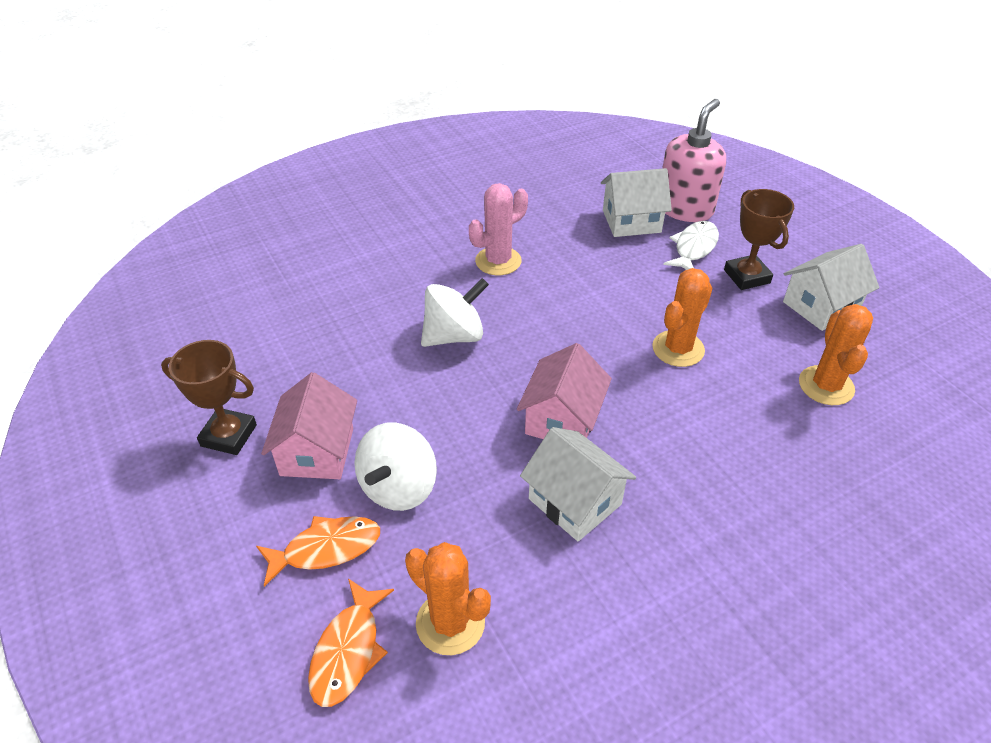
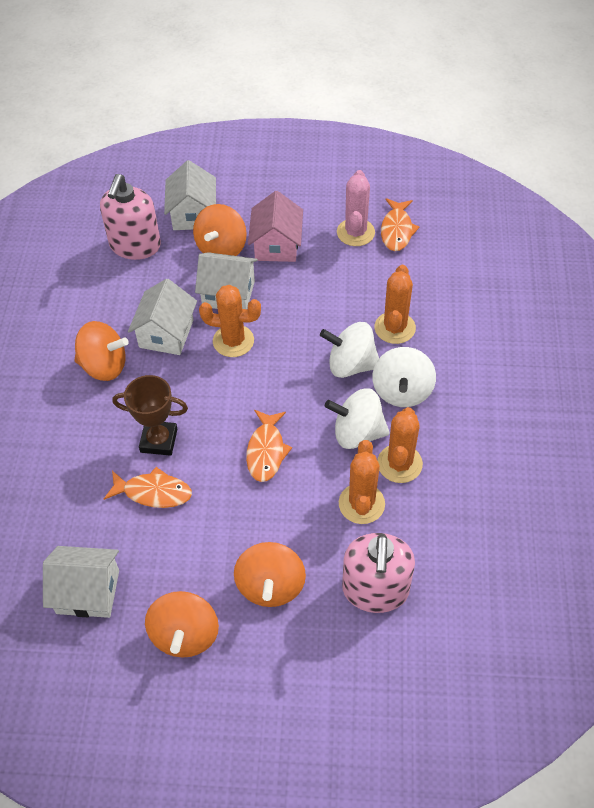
brown trophy: 2 -> 1
orange cactus: 3 -> 4
orange fish: 2 -> 3
orange spinning top: 0 -> 4
pink house: 2 -> 1
pink soap dispenser: 1 -> 2
white fish: 1 -> 0
white house: 3 -> 4
white spinning top: 2 -> 3

